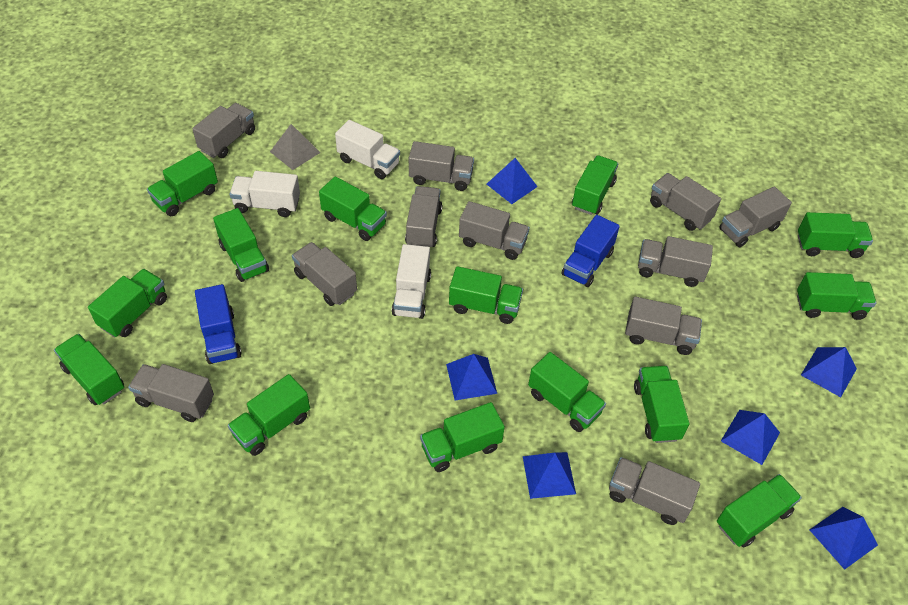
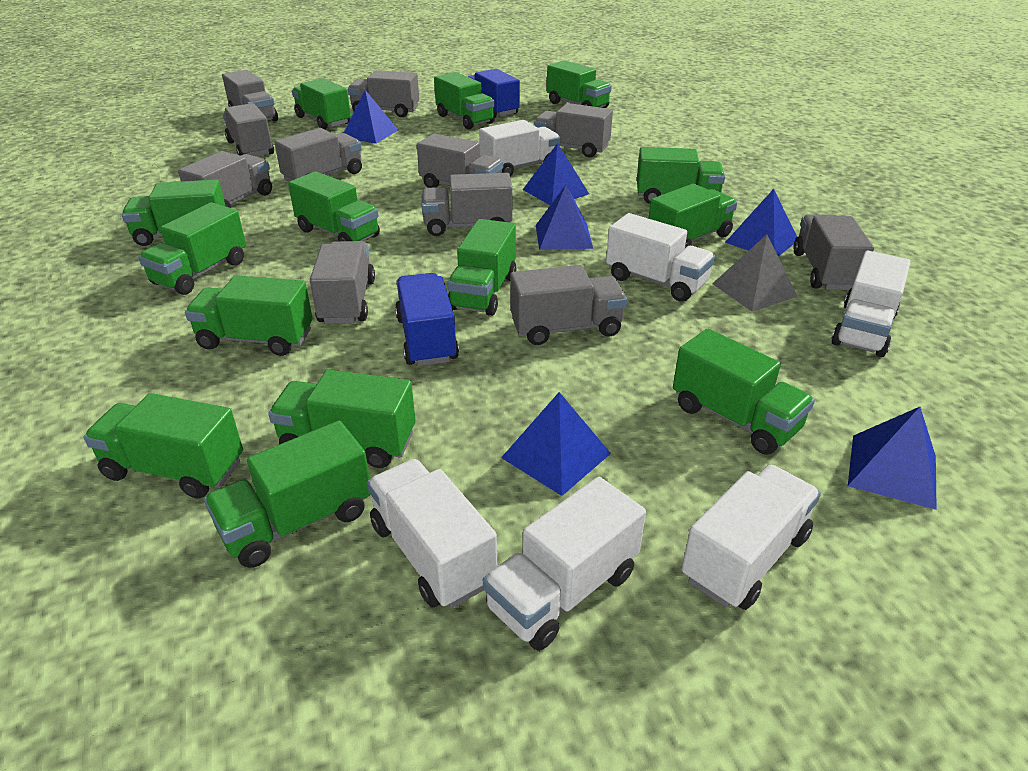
white truck: 3 -> 6

